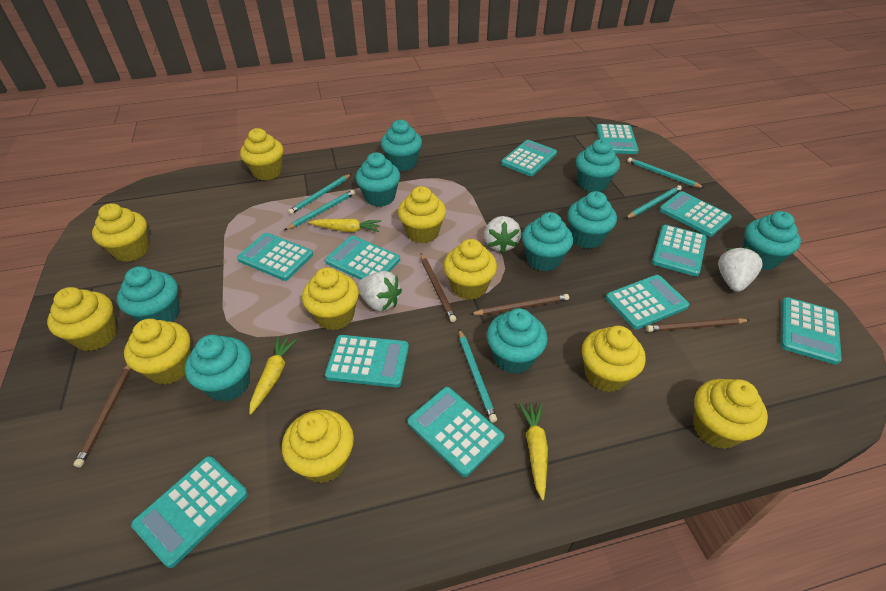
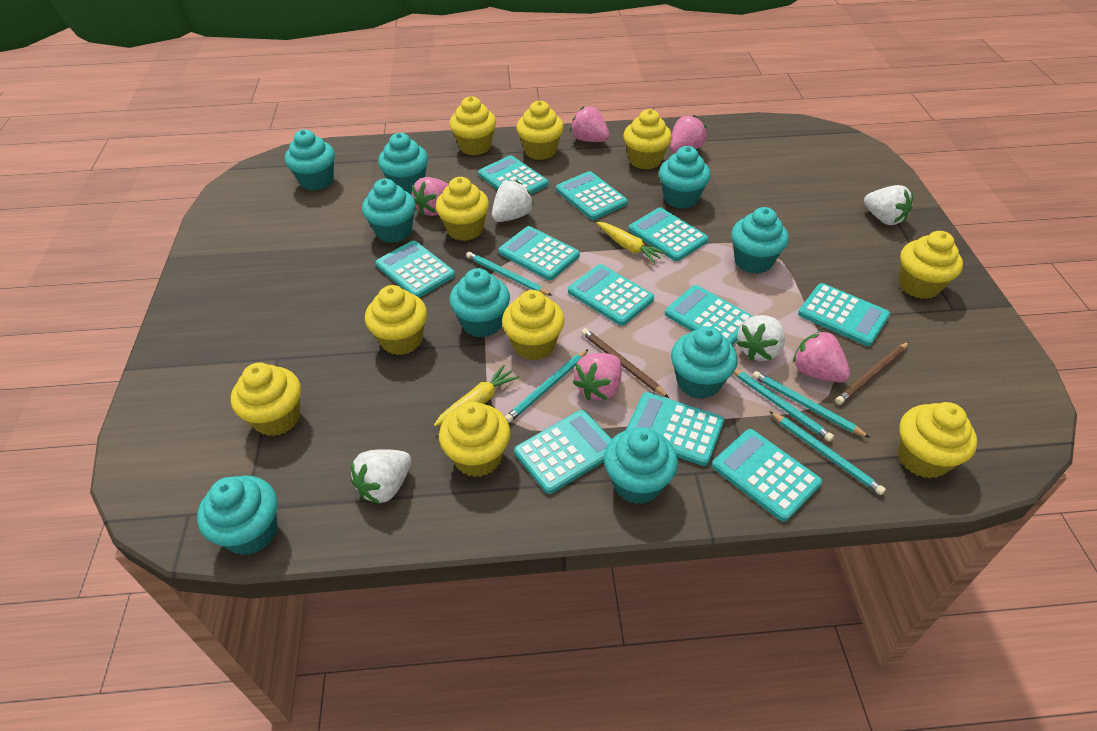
brown pencil: 4 -> 2
pink strawberry: 0 -> 5
white strawberry: 3 -> 4
yellow carrot: 3 -> 2

